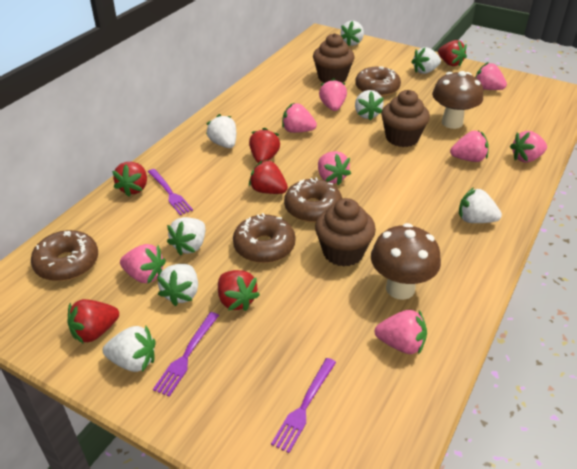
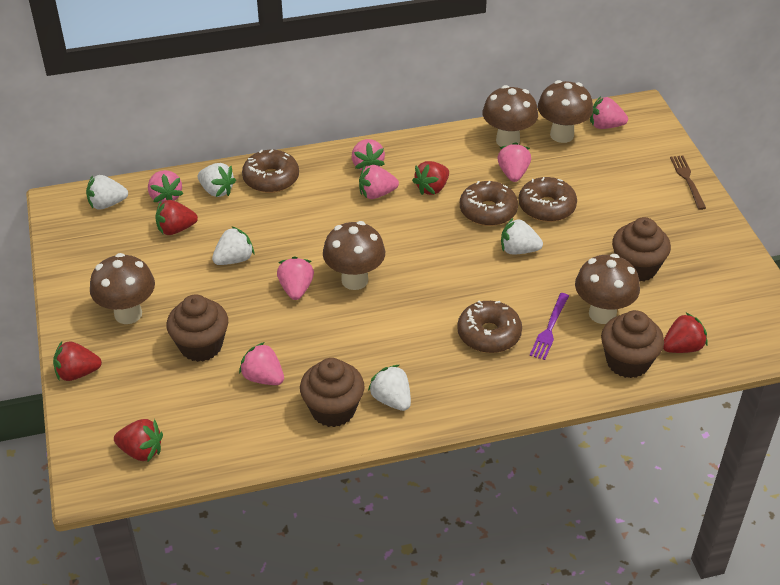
brown cupcake: 3 -> 4
brown fork: 0 -> 1
brown mushroom: 2 -> 5
pink strawberry: 8 -> 7
purple fork: 3 -> 1
red strawberry: 6 -> 5
white strawberry: 8 -> 5

